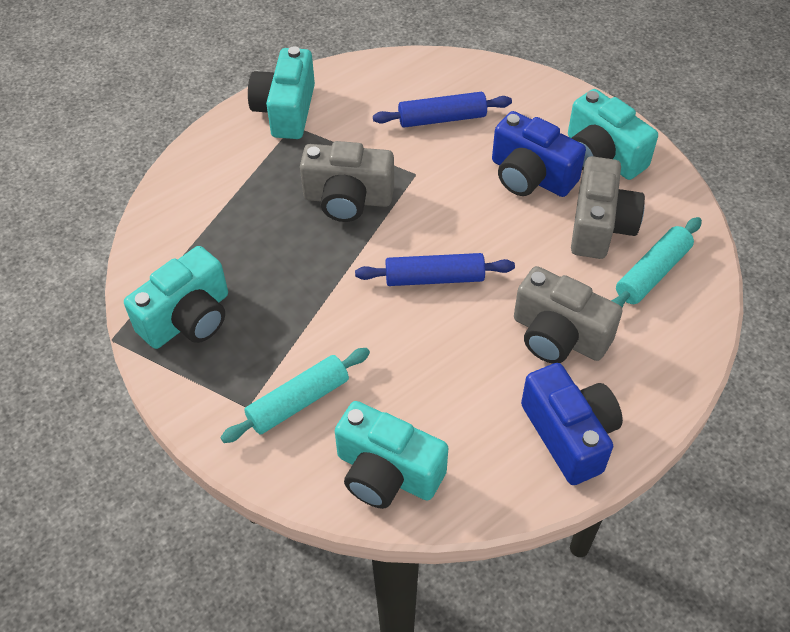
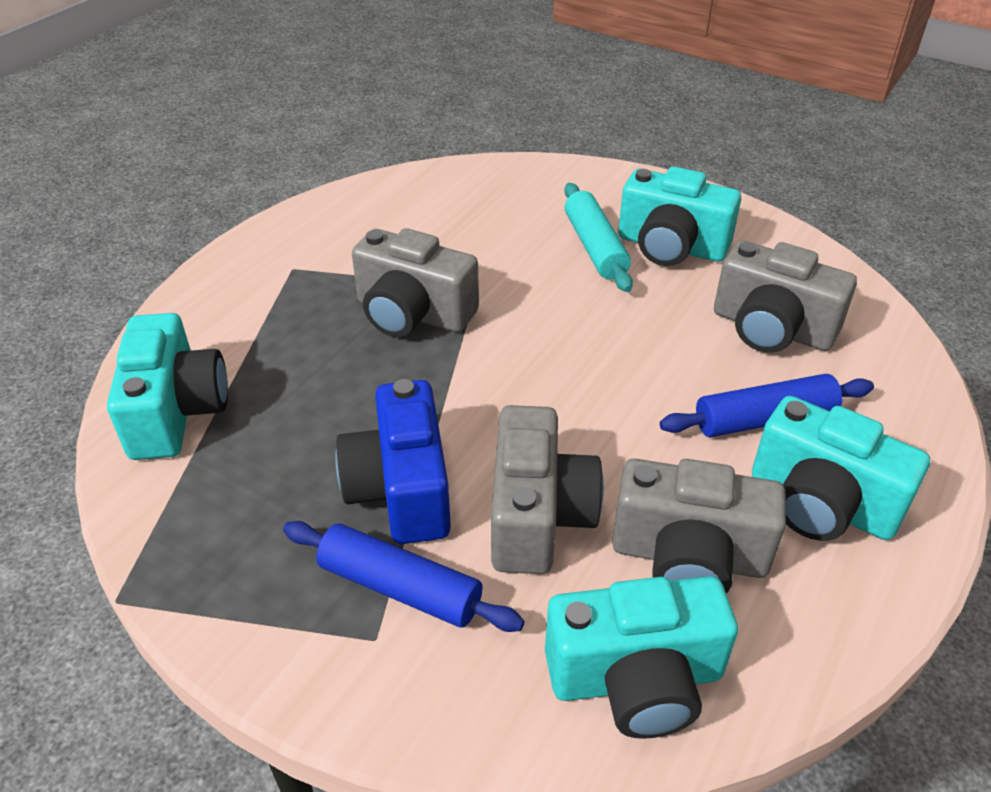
blue camera: 2 -> 1
grey camera: 3 -> 4
turquoise rolling pin: 2 -> 1

